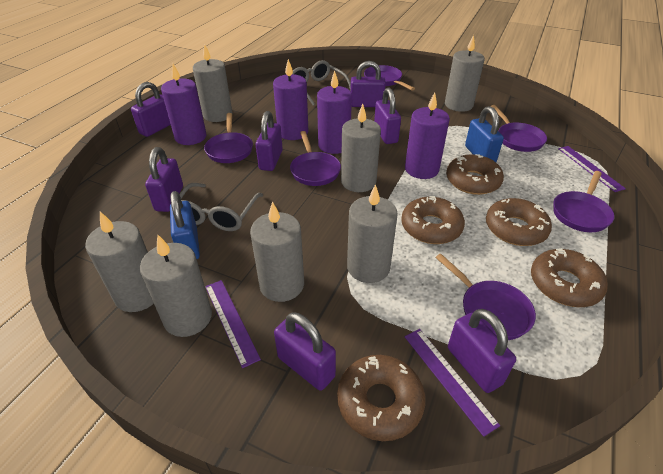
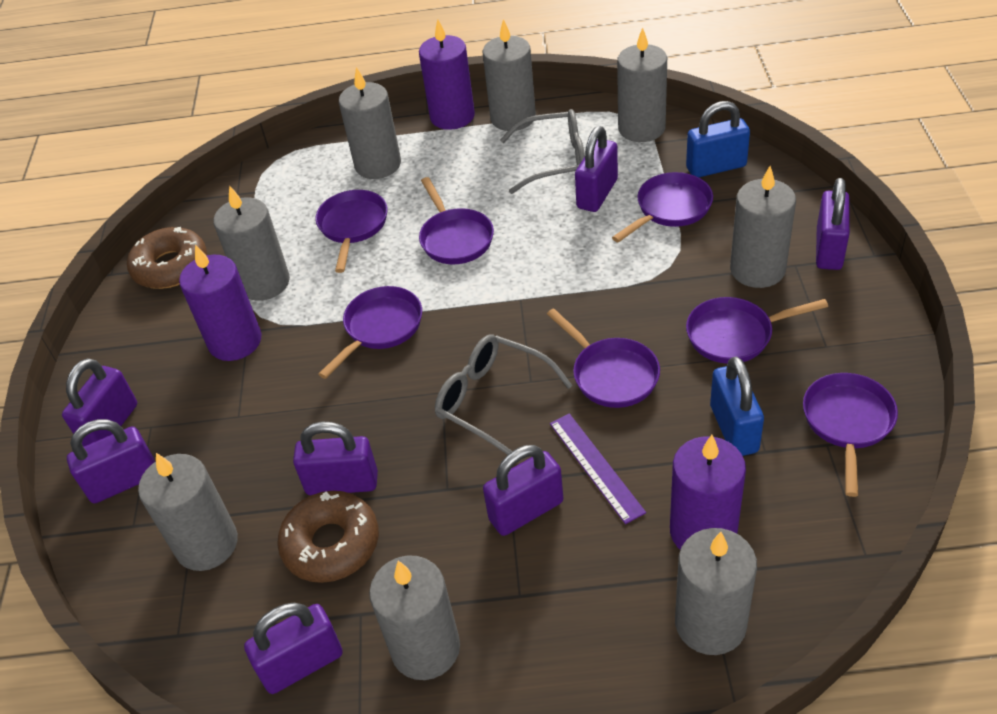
brown donut: 5 -> 2
grey candle: 7 -> 8
purple candle: 4 -> 3
purple pan: 6 -> 7
purple ruler: 3 -> 1

